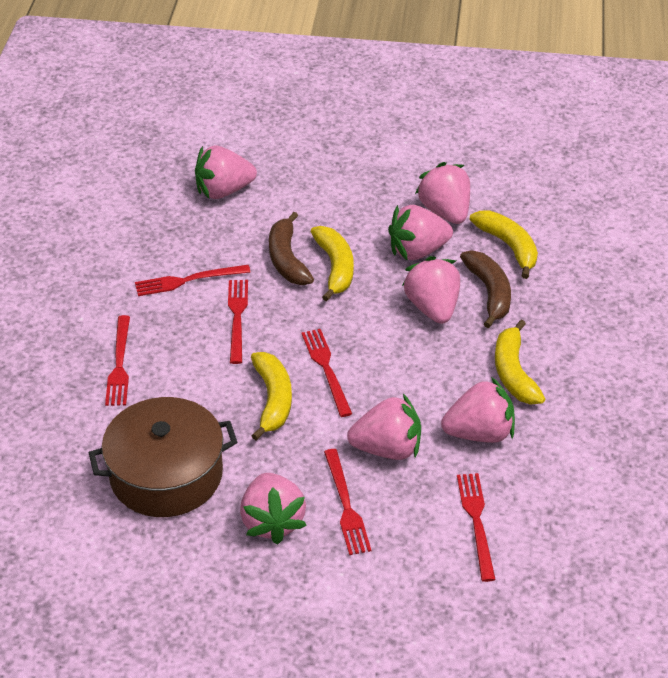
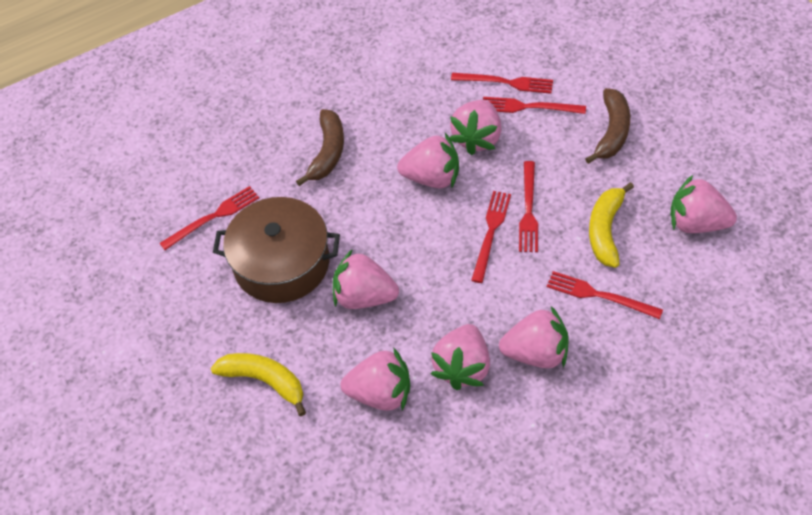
yellow banana: 4 -> 2

